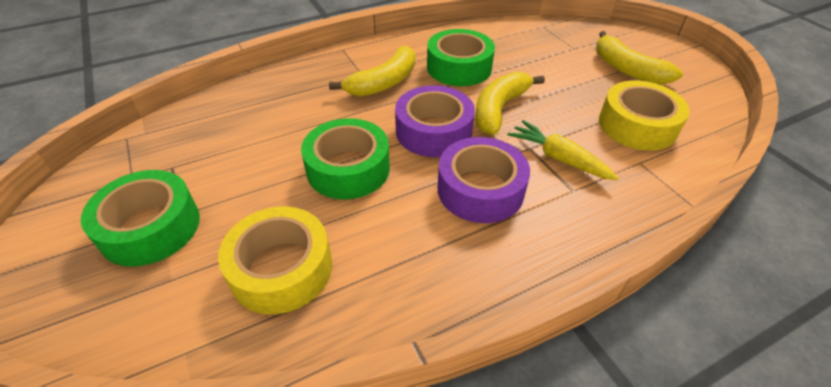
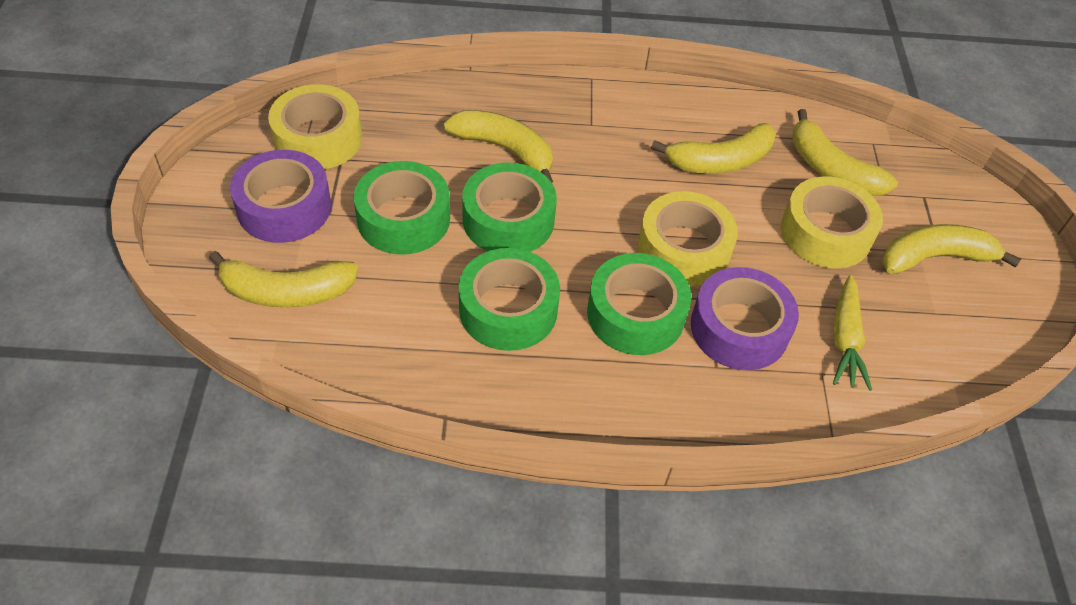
green tape: 3 -> 4
yellow banana: 3 -> 5
yellow tape: 2 -> 3

